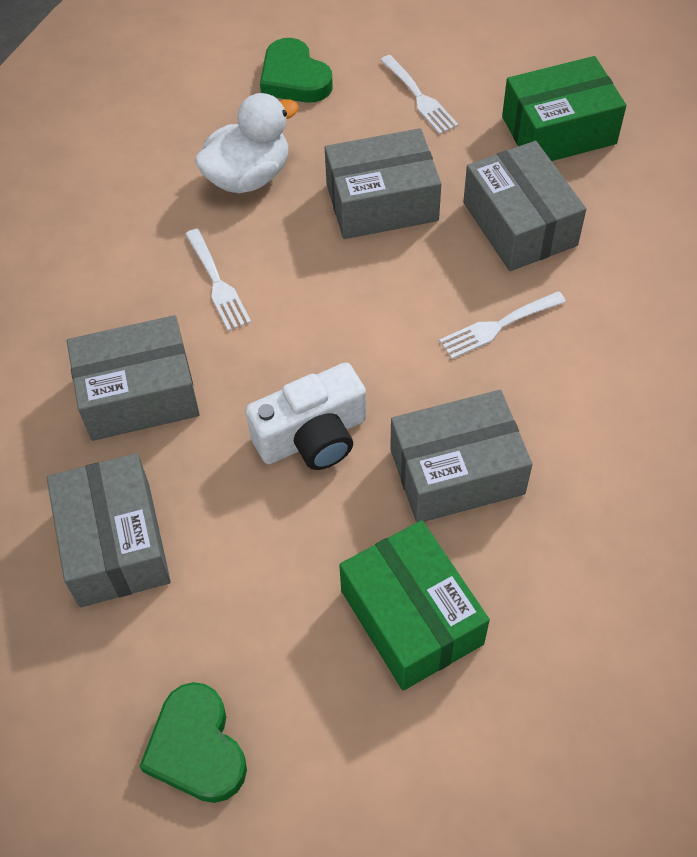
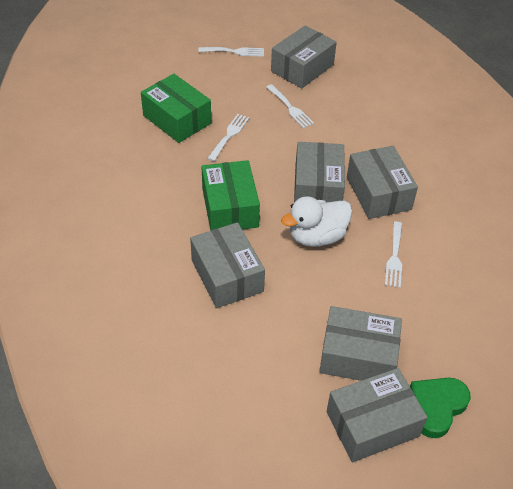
green heart: 2 -> 1
grey box: 5 -> 6
white camera: 1 -> 0
white fork: 3 -> 4

